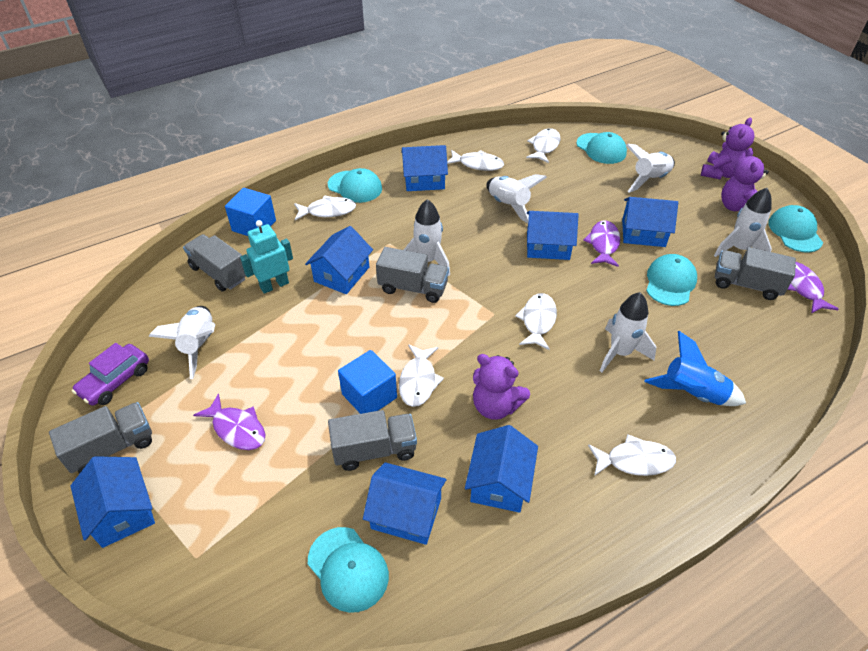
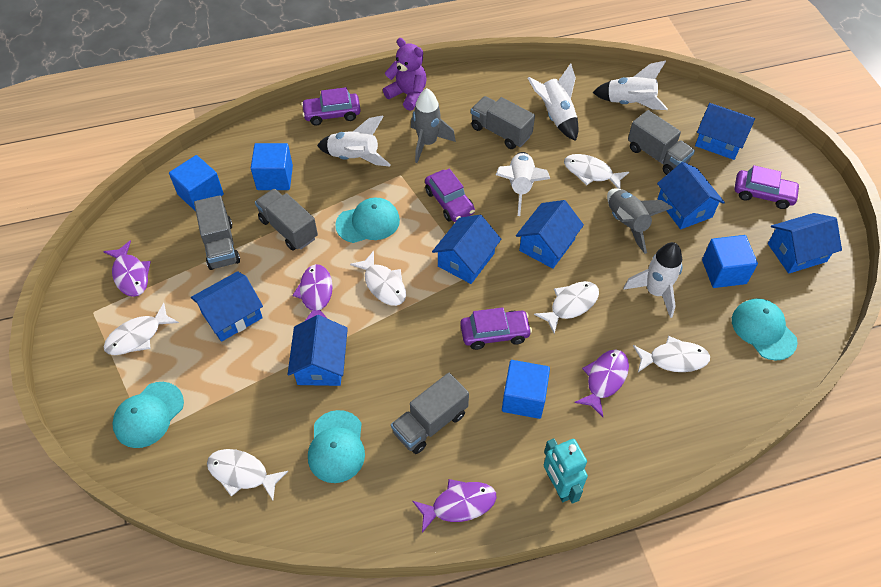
blue cube: 2 -> 4
blue rocket: 1 -> 0
grey rocket: 0 -> 2
purple car: 1 -> 4
purple fish: 3 -> 4
purple teddy bear: 3 -> 1
turquoise cap: 5 -> 4
white rocket: 6 -> 5

